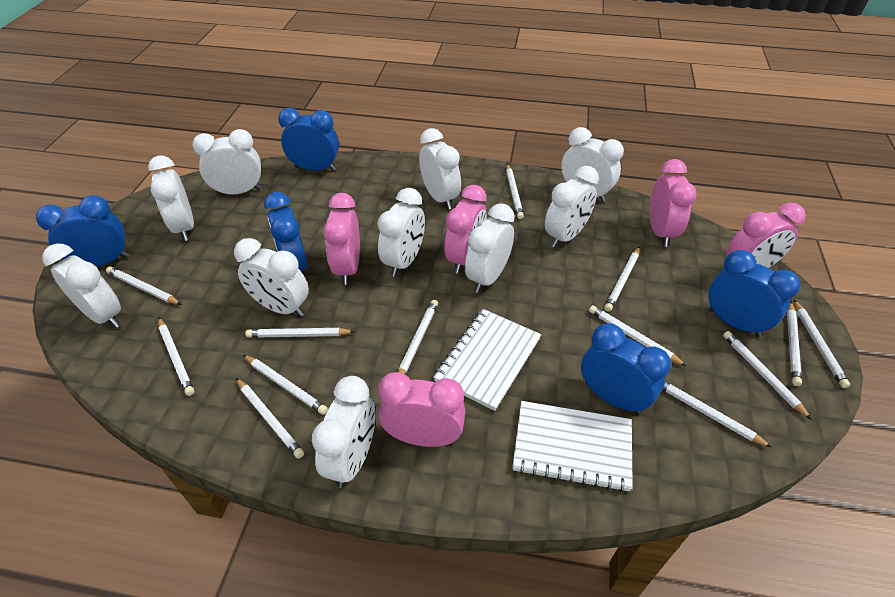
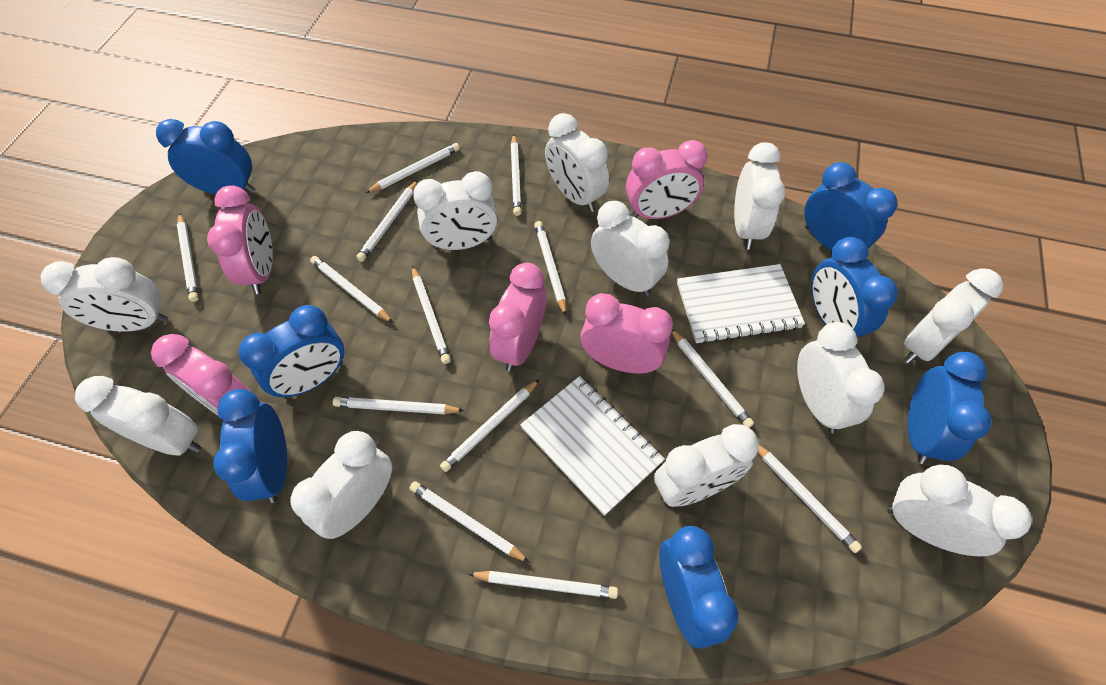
blue clock: 5 -> 7
white clock: 10 -> 11

